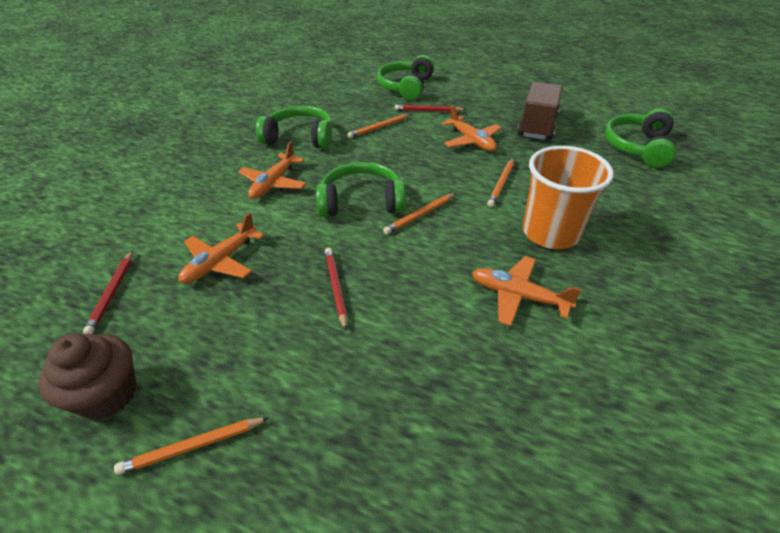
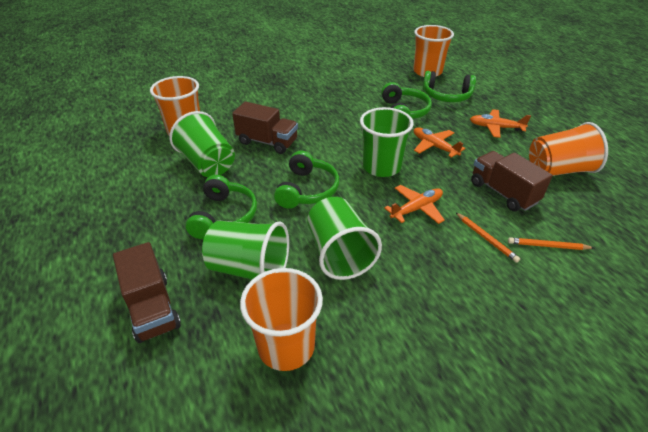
brown cupcake: 1 -> 0
brown truck: 1 -> 3
green cup: 0 -> 4
orange cup: 1 -> 4
orange pencil: 4 -> 2
orange plane: 4 -> 3
red pencil: 3 -> 0

